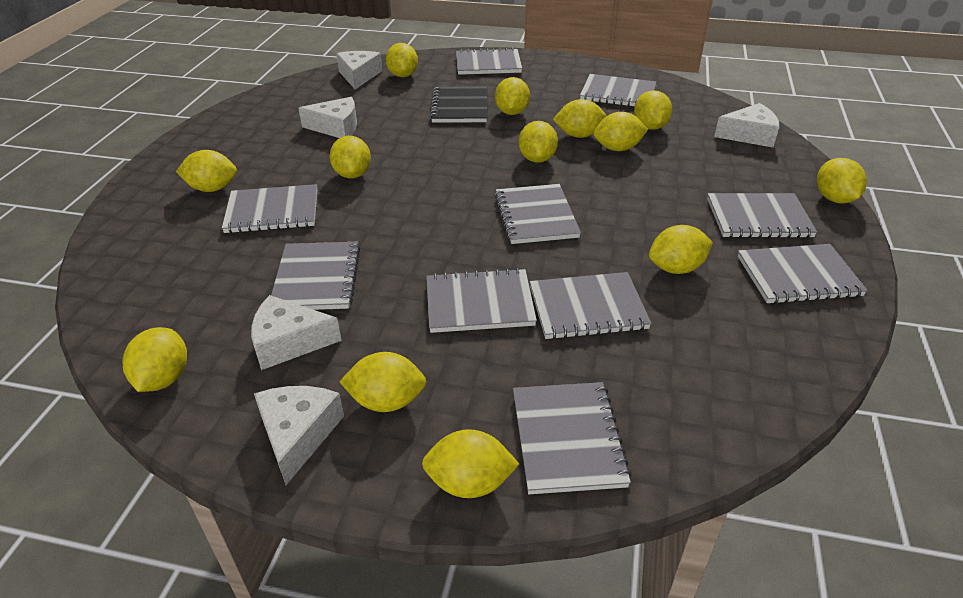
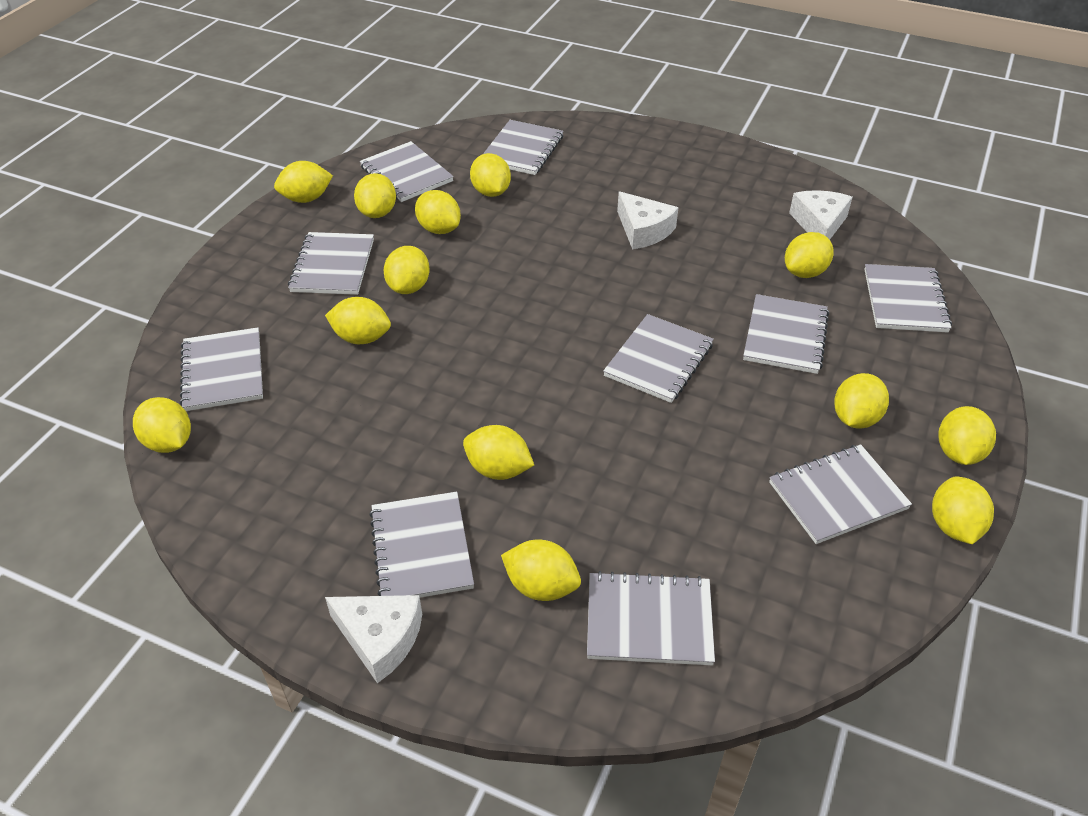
black notebook: 1 -> 0
white cheese: 5 -> 3

